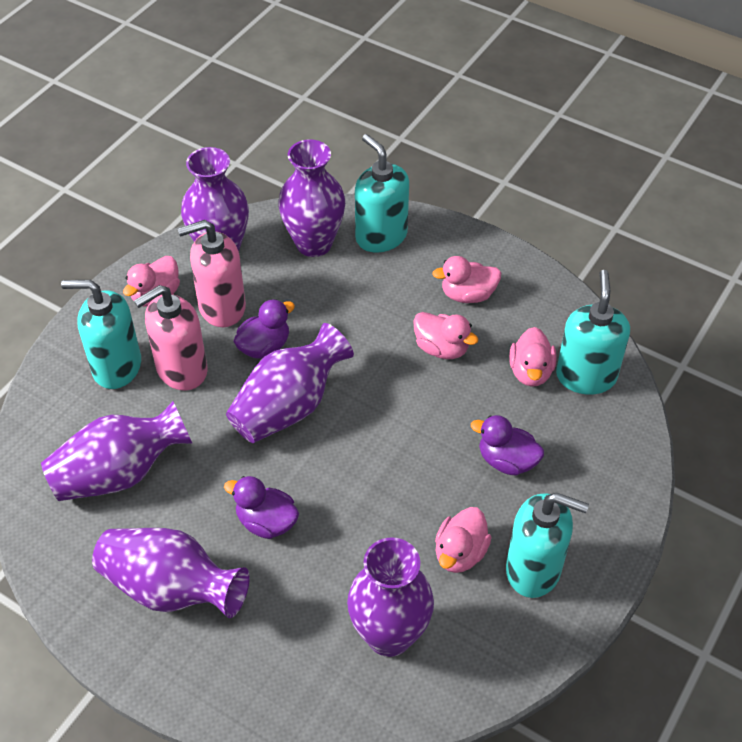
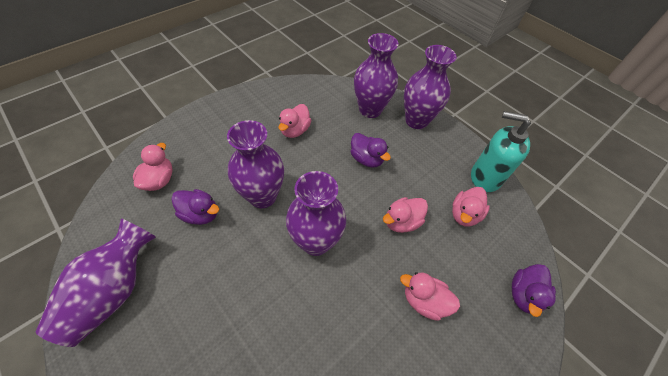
pink soap dispenser: 2 -> 0
purple vase: 6 -> 5
turquoise soap dispenser: 4 -> 1

